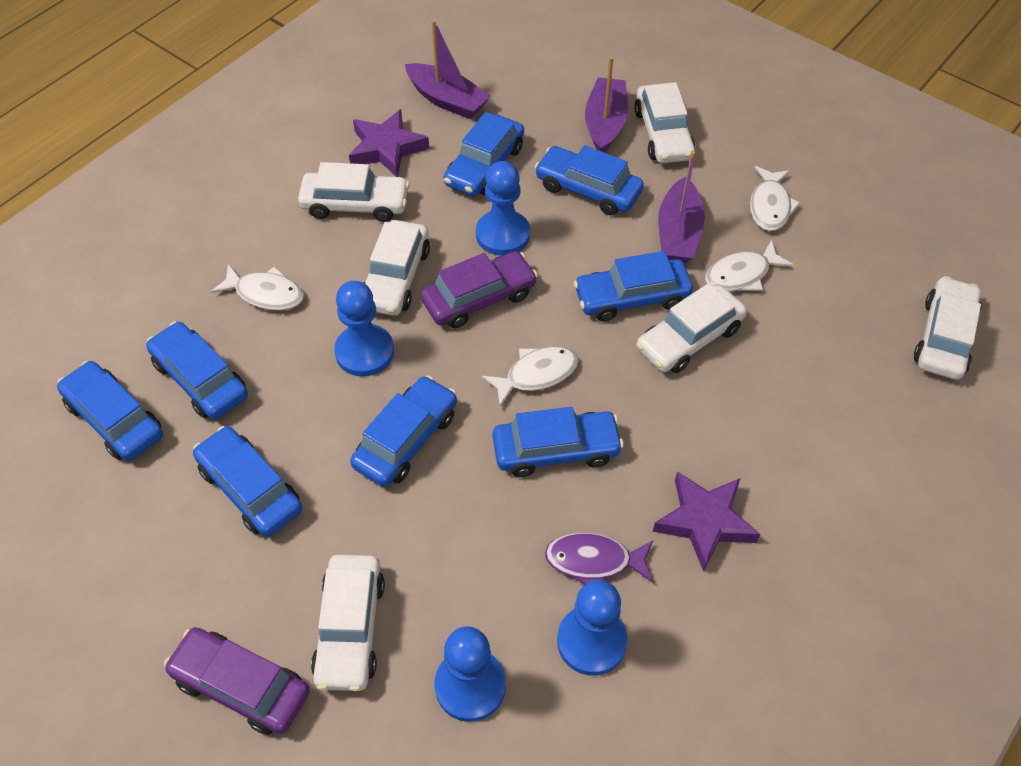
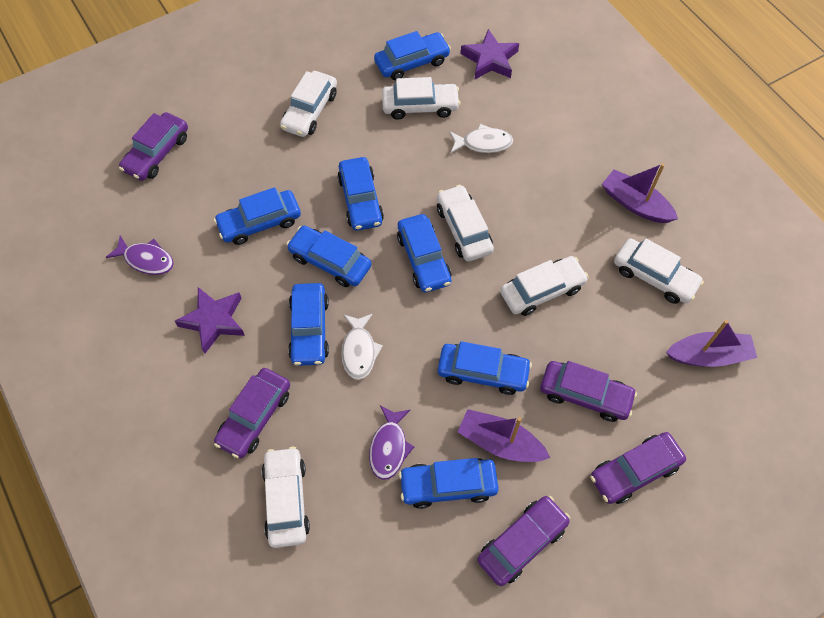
blue pawn: 4 -> 0
purple car: 2 -> 5
purple fish: 1 -> 2
white fish: 4 -> 2

